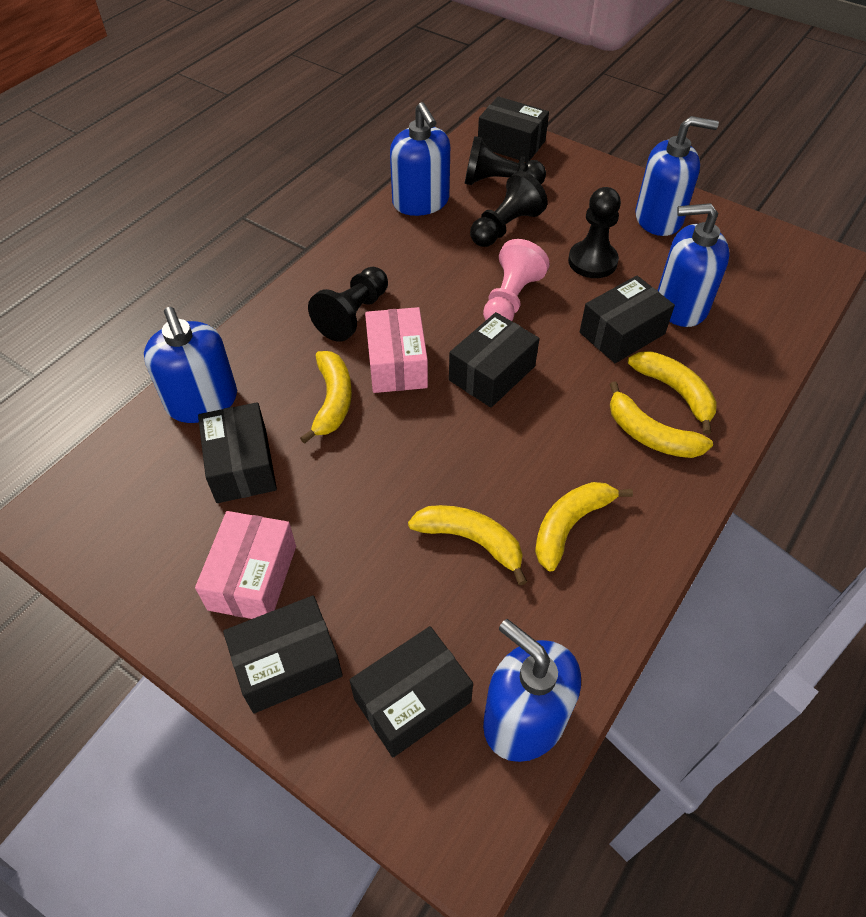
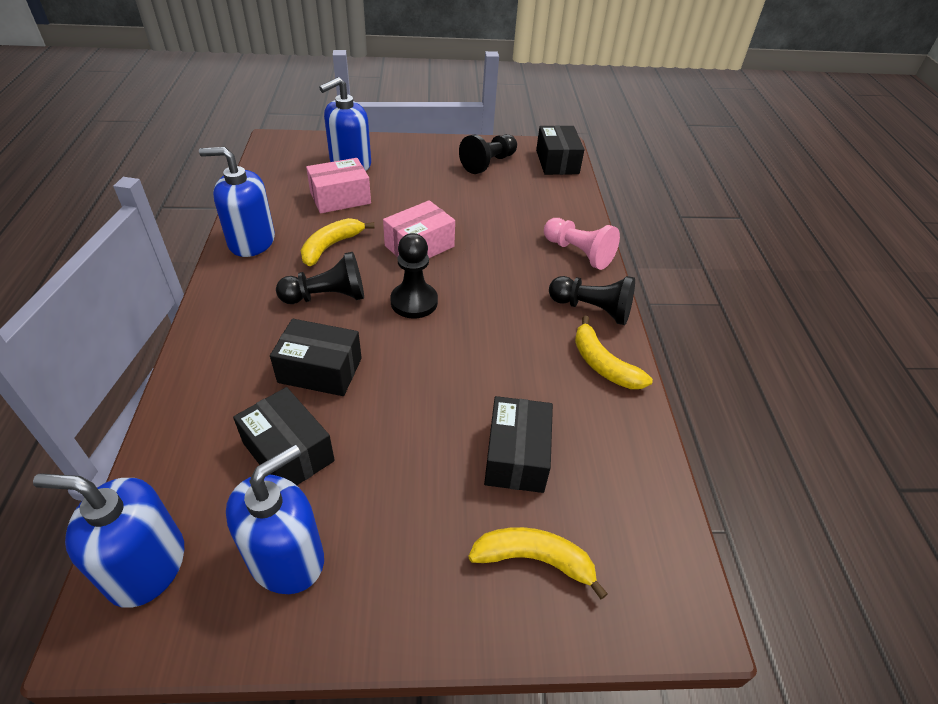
black box: 6 -> 4
blue soap dispenser: 5 -> 4
yellow banana: 5 -> 3

